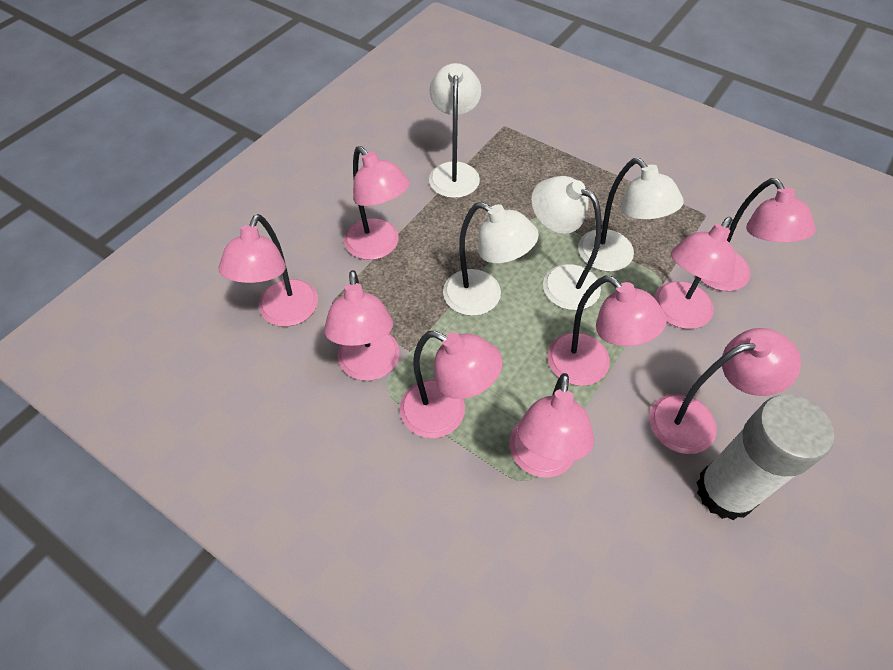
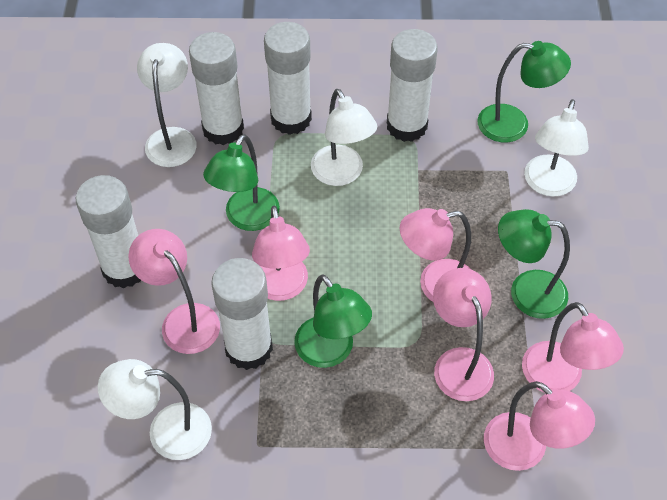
green lamp: 0 -> 4
pink lamp: 9 -> 6
white glue stick: 1 -> 5

